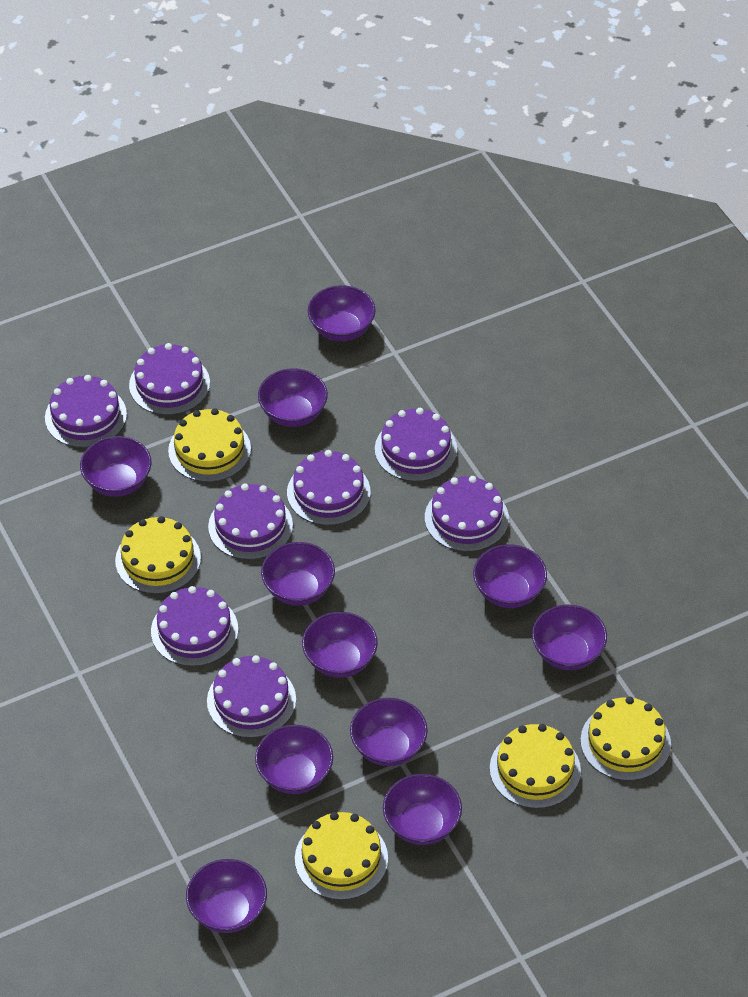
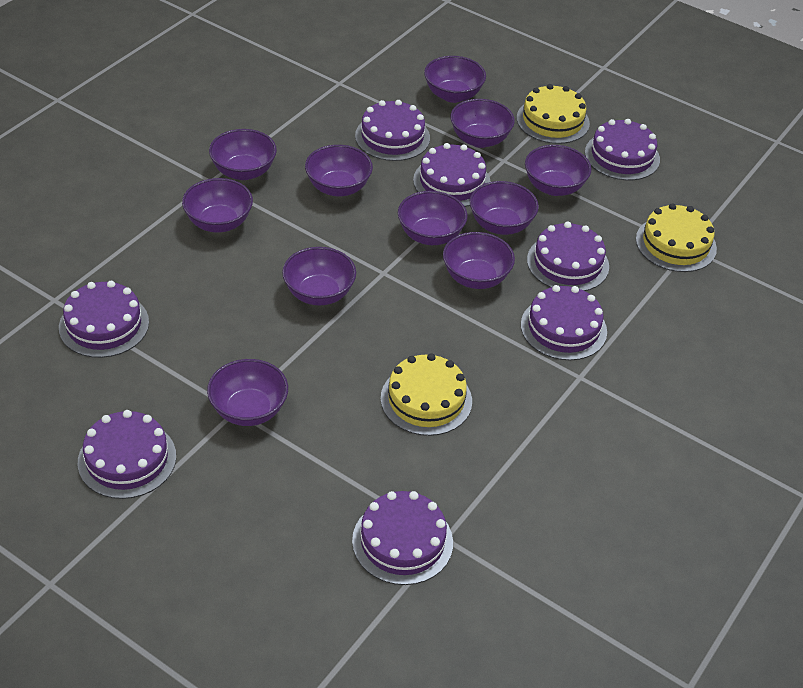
yellow cake: 5 -> 3

